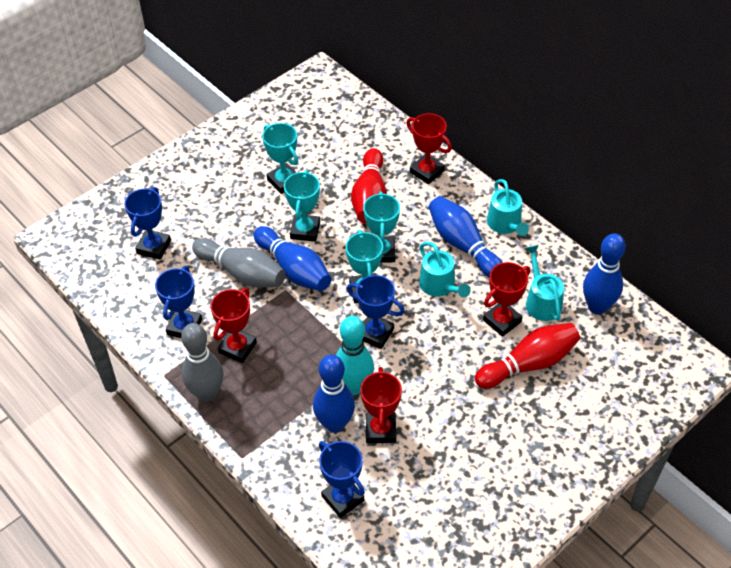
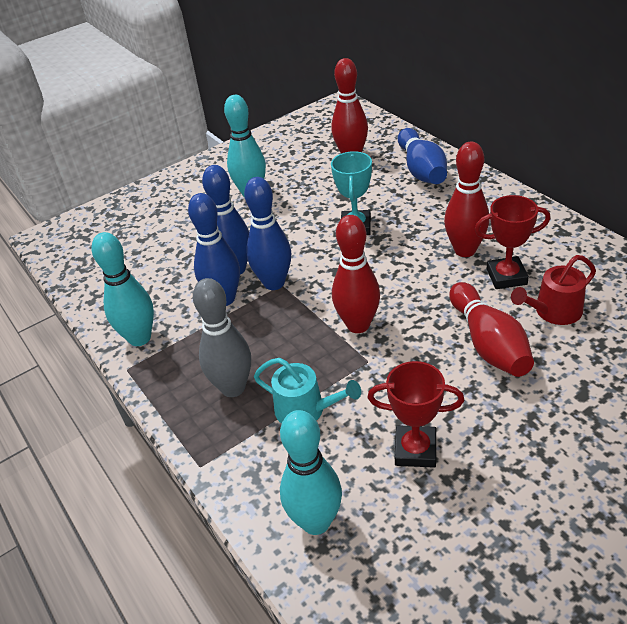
blue trophy: 4 -> 0
grey bowling pin: 2 -> 1
red bowling pin: 2 -> 4
red trophy: 4 -> 2
red watering can: 0 -> 1
turquoise bowling pin: 1 -> 3
turquoise trophy: 4 -> 1
turquoise watering can: 3 -> 1

